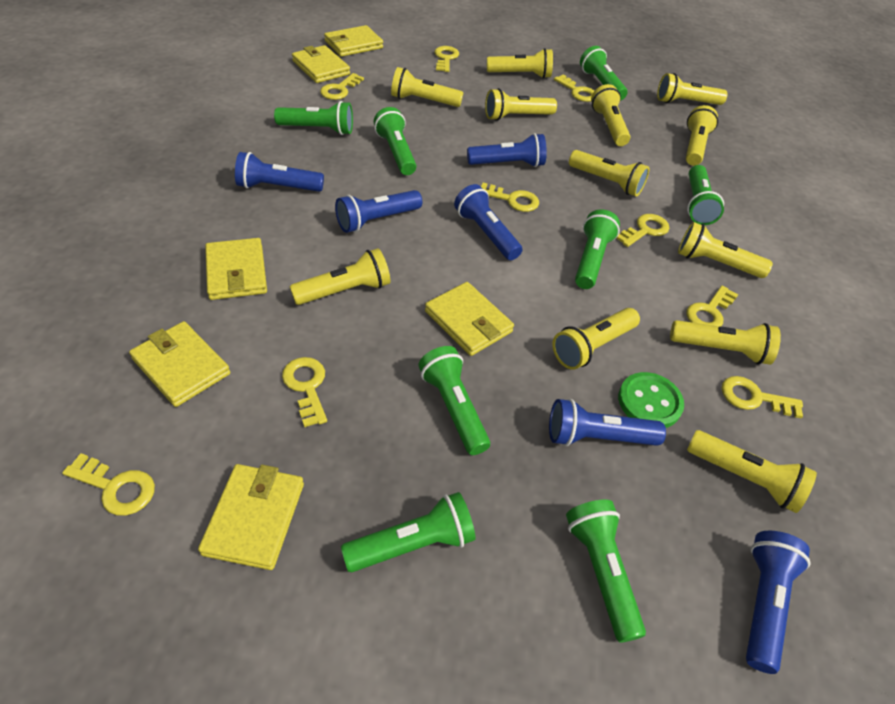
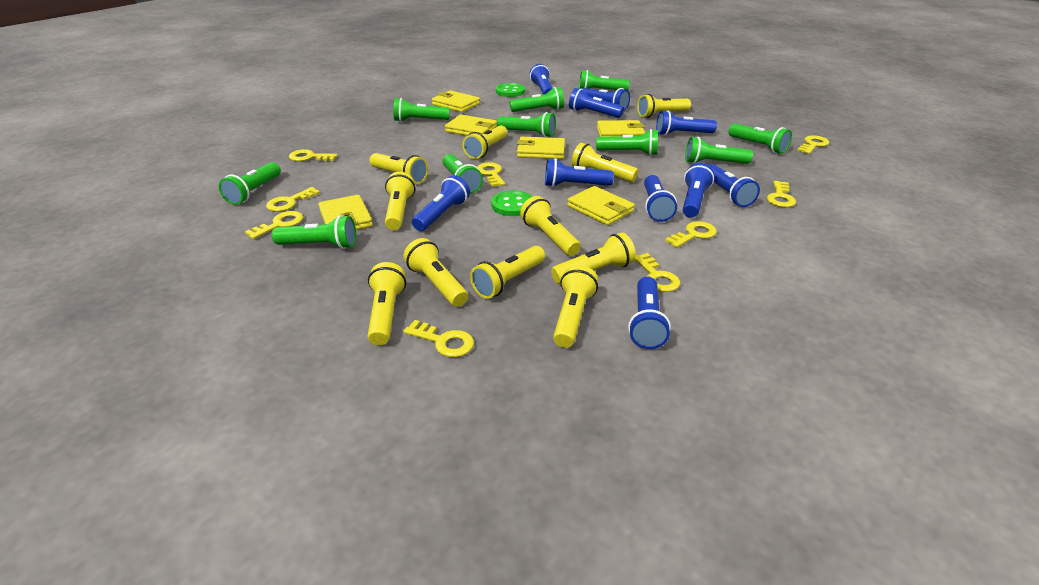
blue flashlight: 6 -> 10
green button: 1 -> 2
green flashlight: 8 -> 10
yellow flashlight: 12 -> 11

